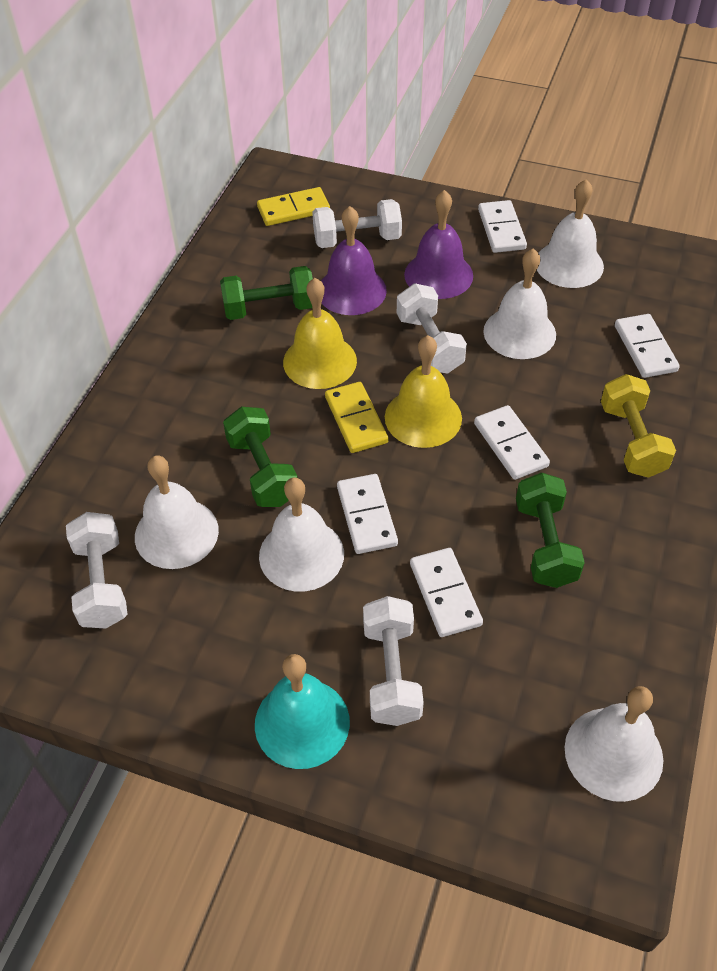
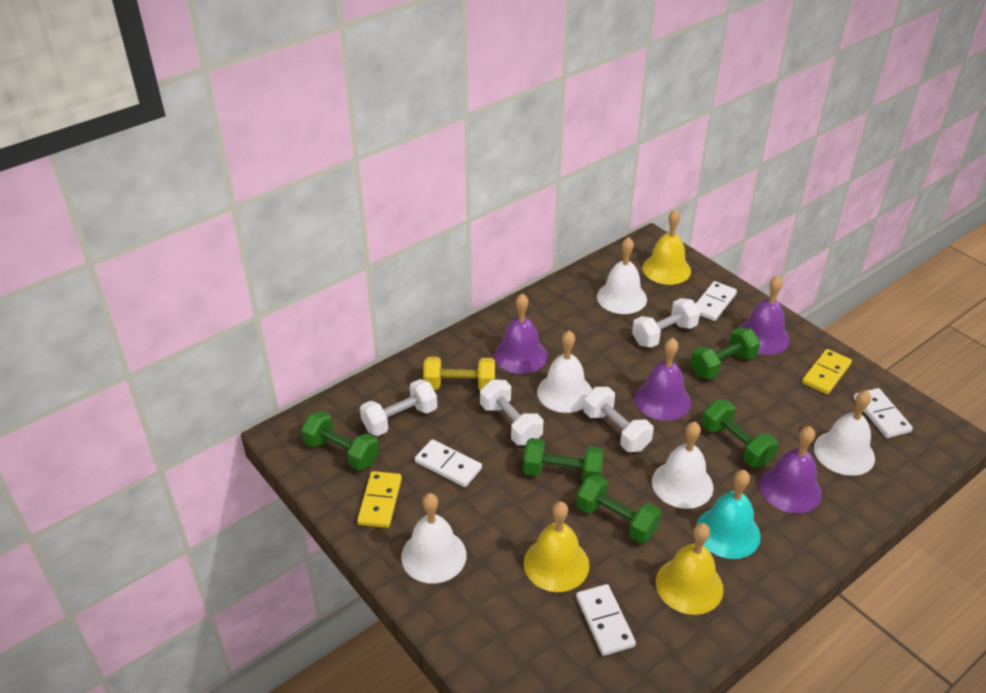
green dumbbell: 3 -> 5
purple bell: 2 -> 4
white domino: 5 -> 4
yellow bell: 2 -> 3

